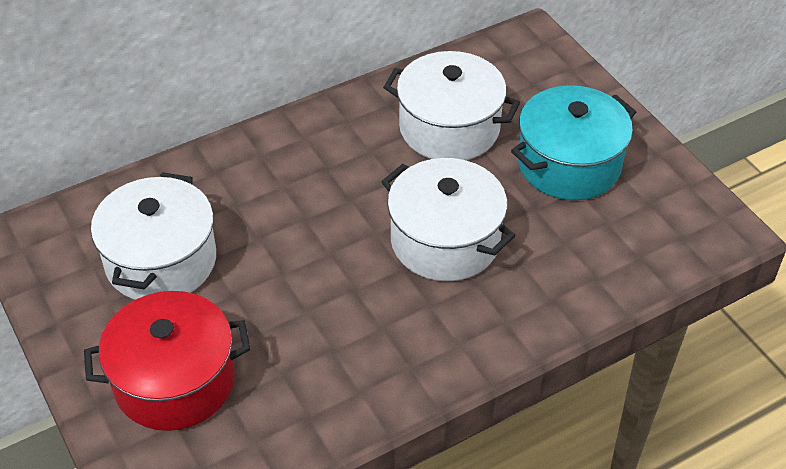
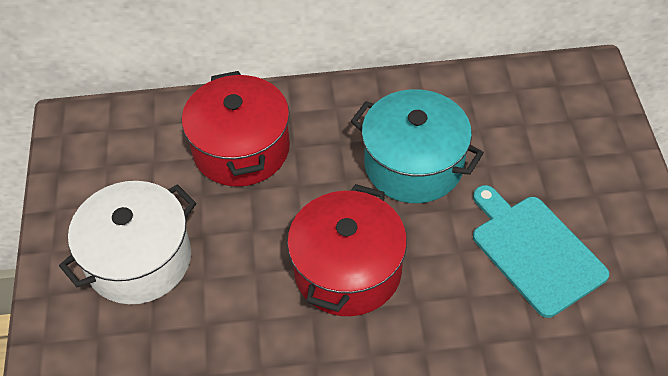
red pot: 1 -> 2
turquoise cutting board: 0 -> 1
white pot: 3 -> 1

